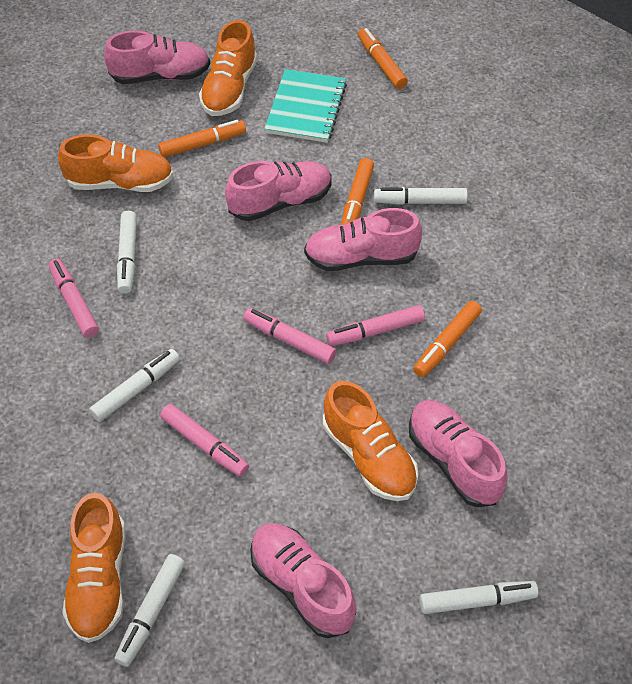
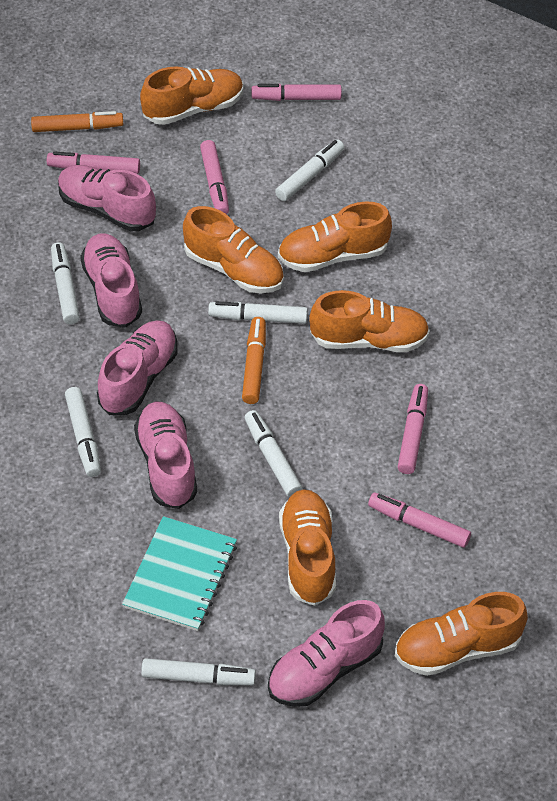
orange marker: 4 -> 2
orange shoe: 4 -> 6
pink marker: 4 -> 5
white marker: 5 -> 6

